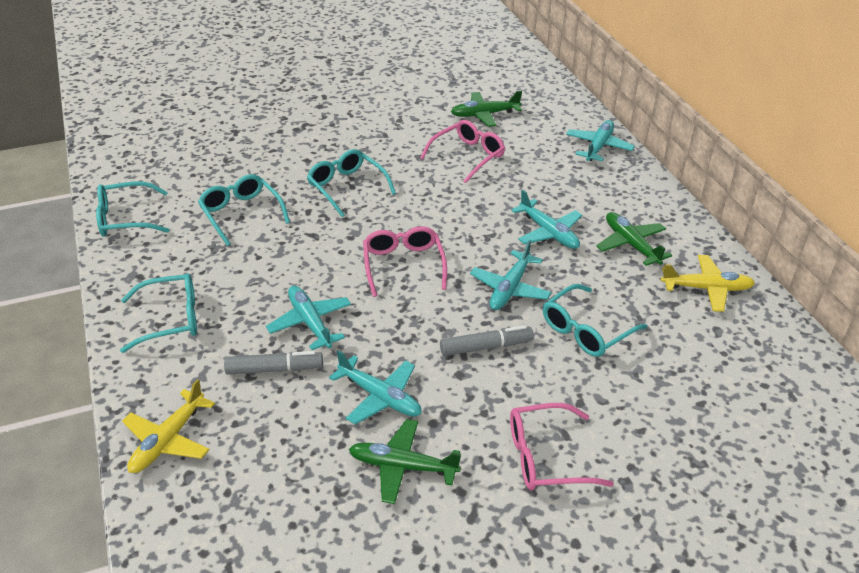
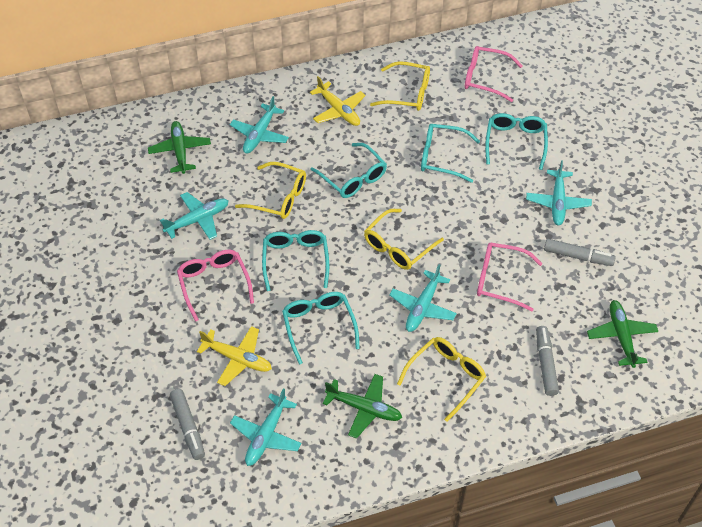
grey marker: 2 -> 3
yellow glasses: 0 -> 4

